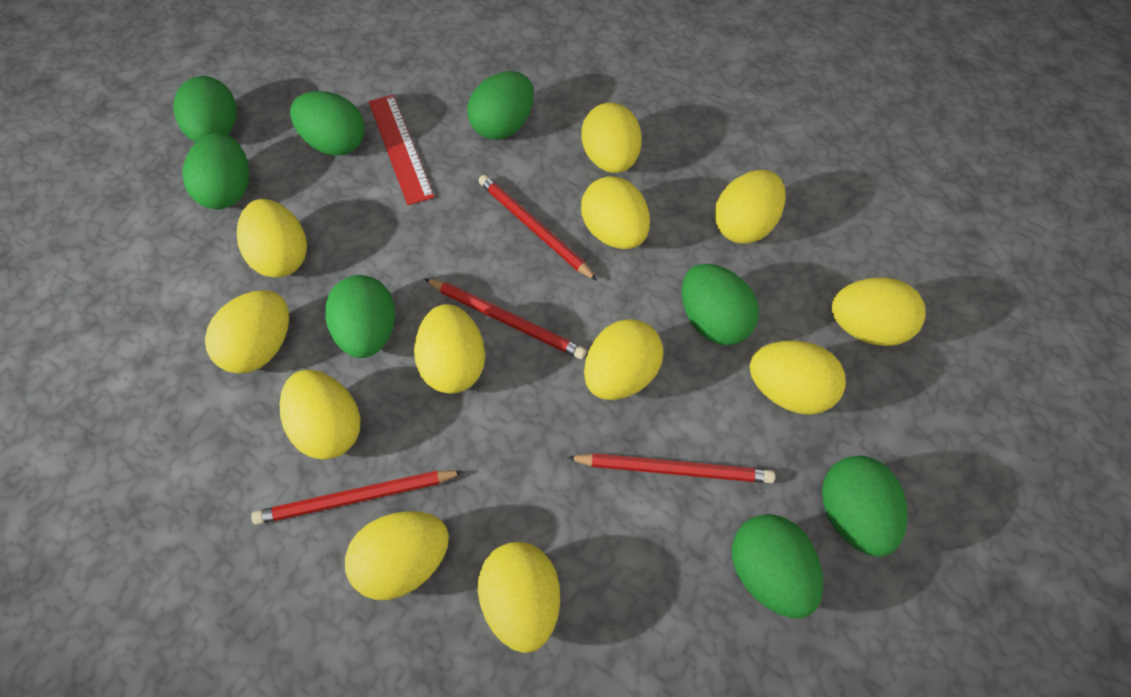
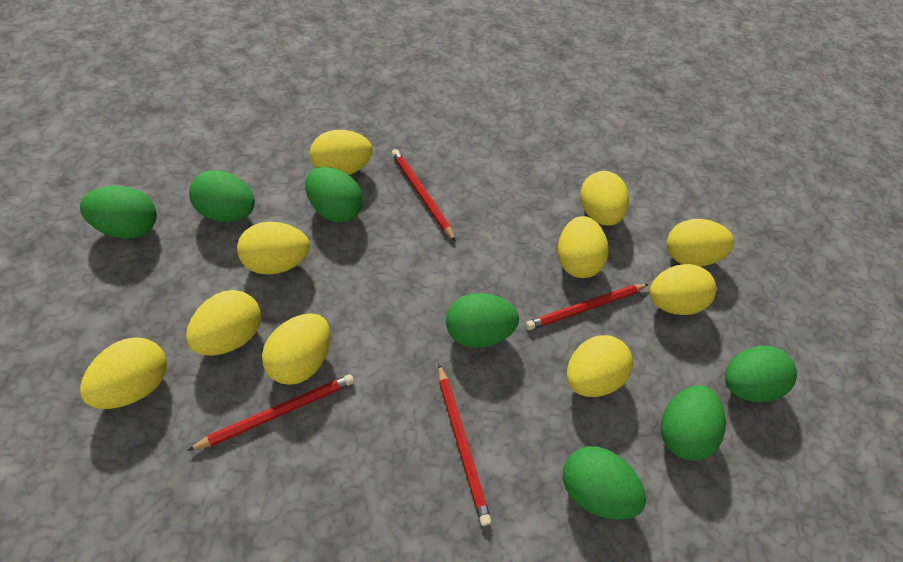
green egg: 8 -> 7
red ruler: 1 -> 0
yellow egg: 12 -> 10

